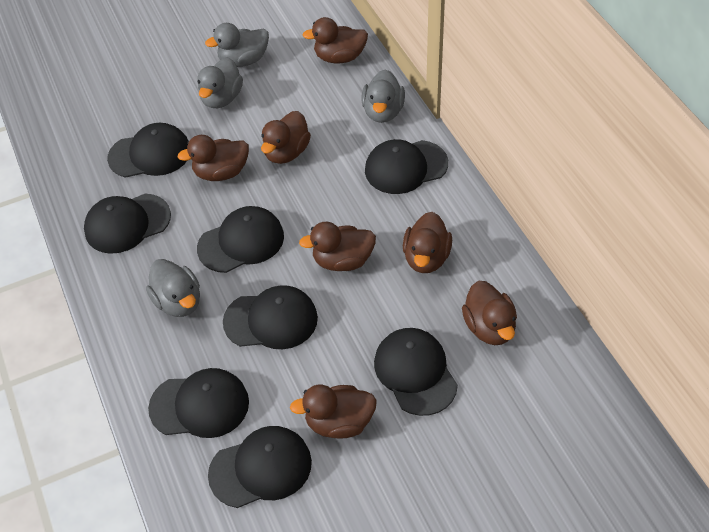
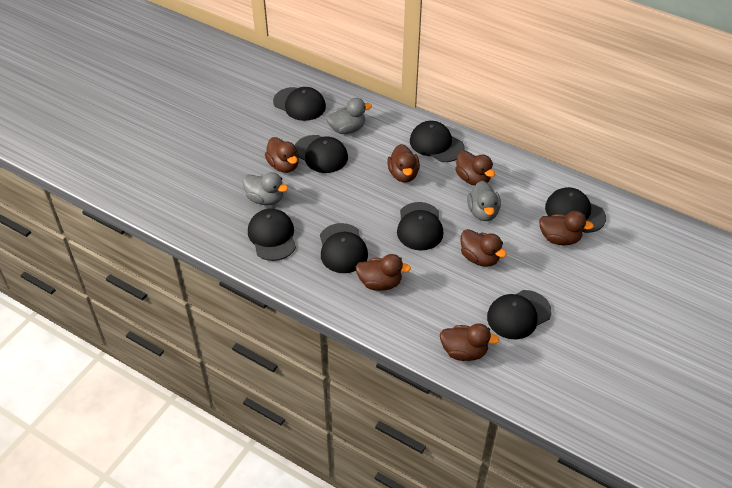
grey duck: 4 -> 3

